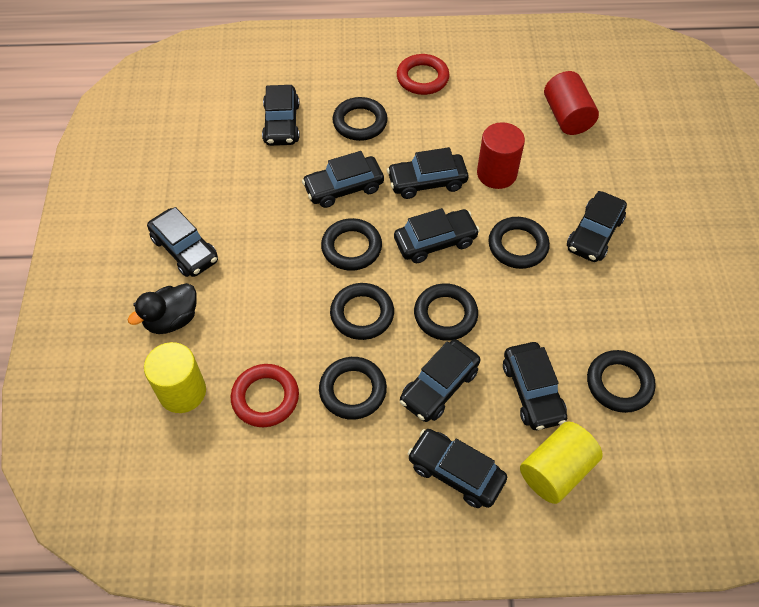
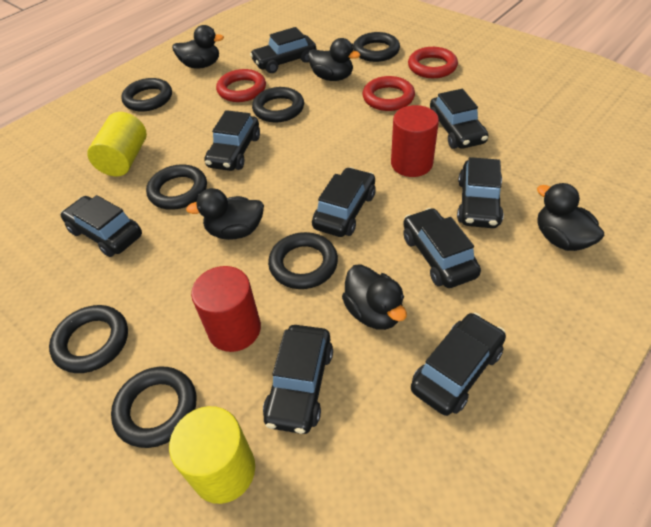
black duck: 1 -> 5
red ring: 2 -> 3

